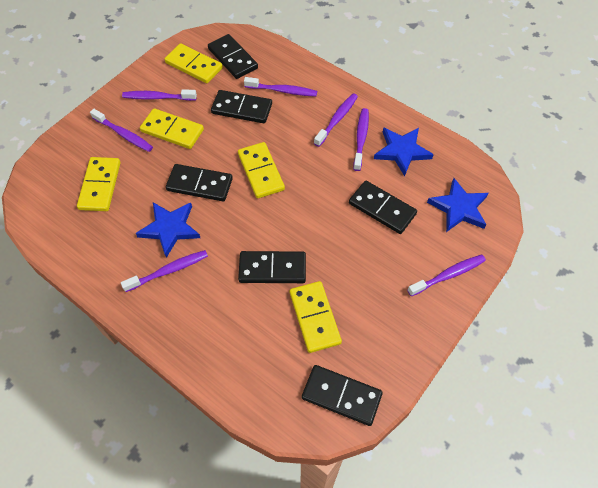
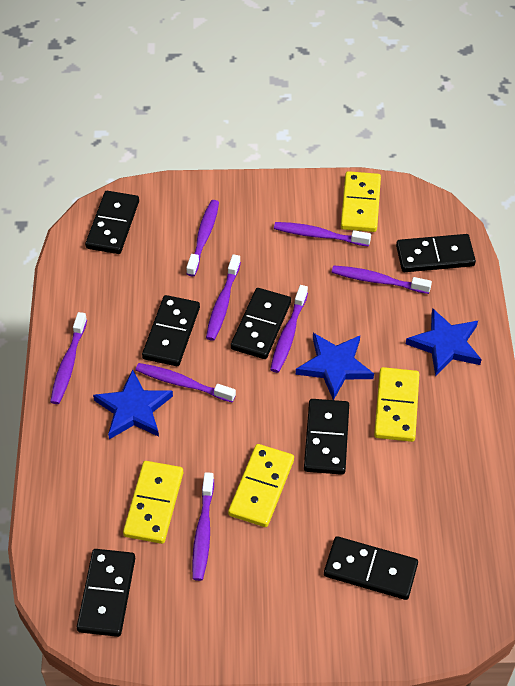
black domino: 6 -> 7
purple toothbrush: 7 -> 8
yellow domino: 5 -> 4

